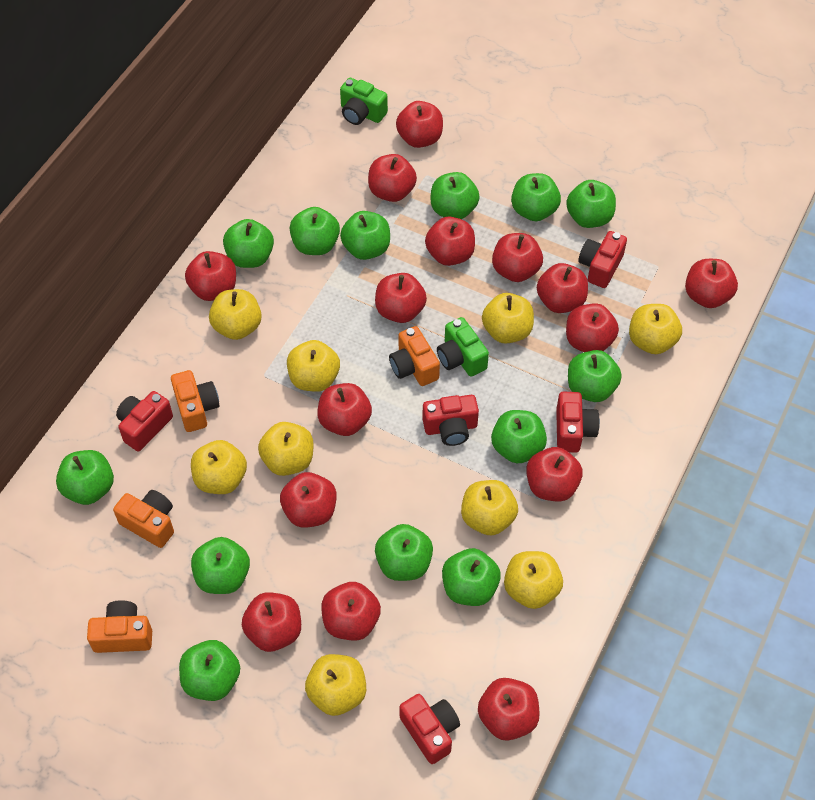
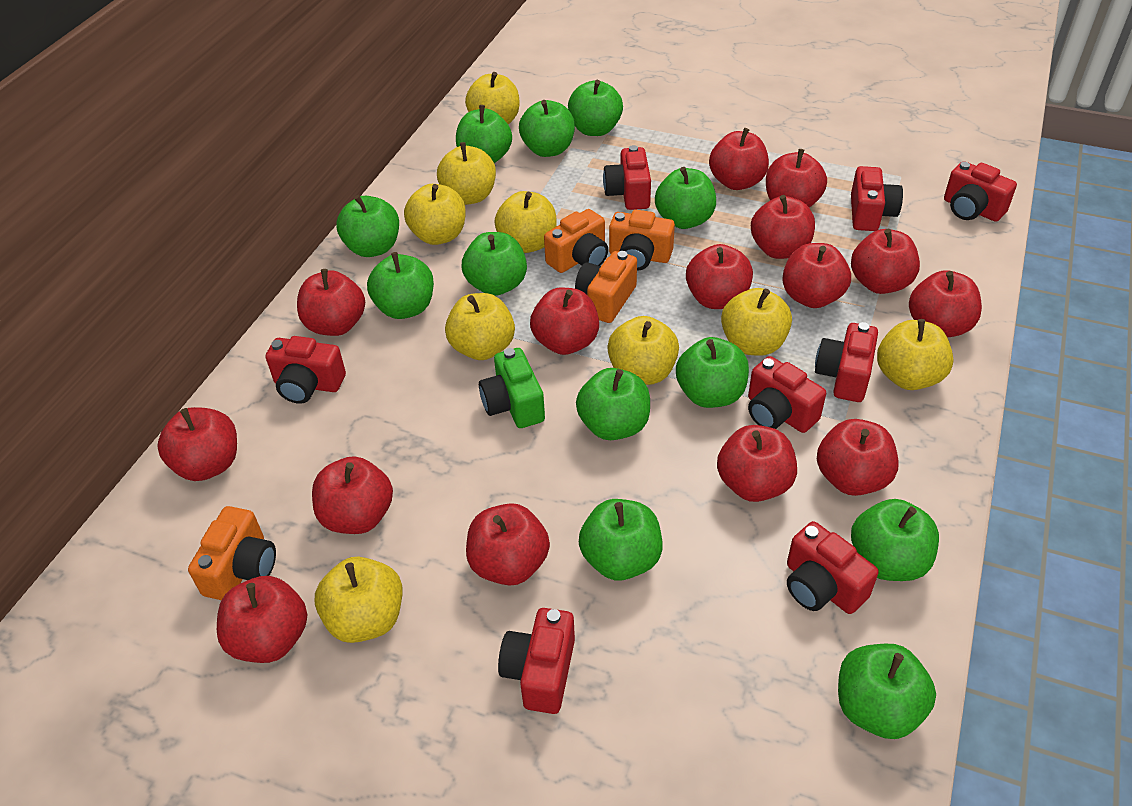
green apple: 13 -> 12
green camera: 2 -> 1
red camera: 5 -> 8

